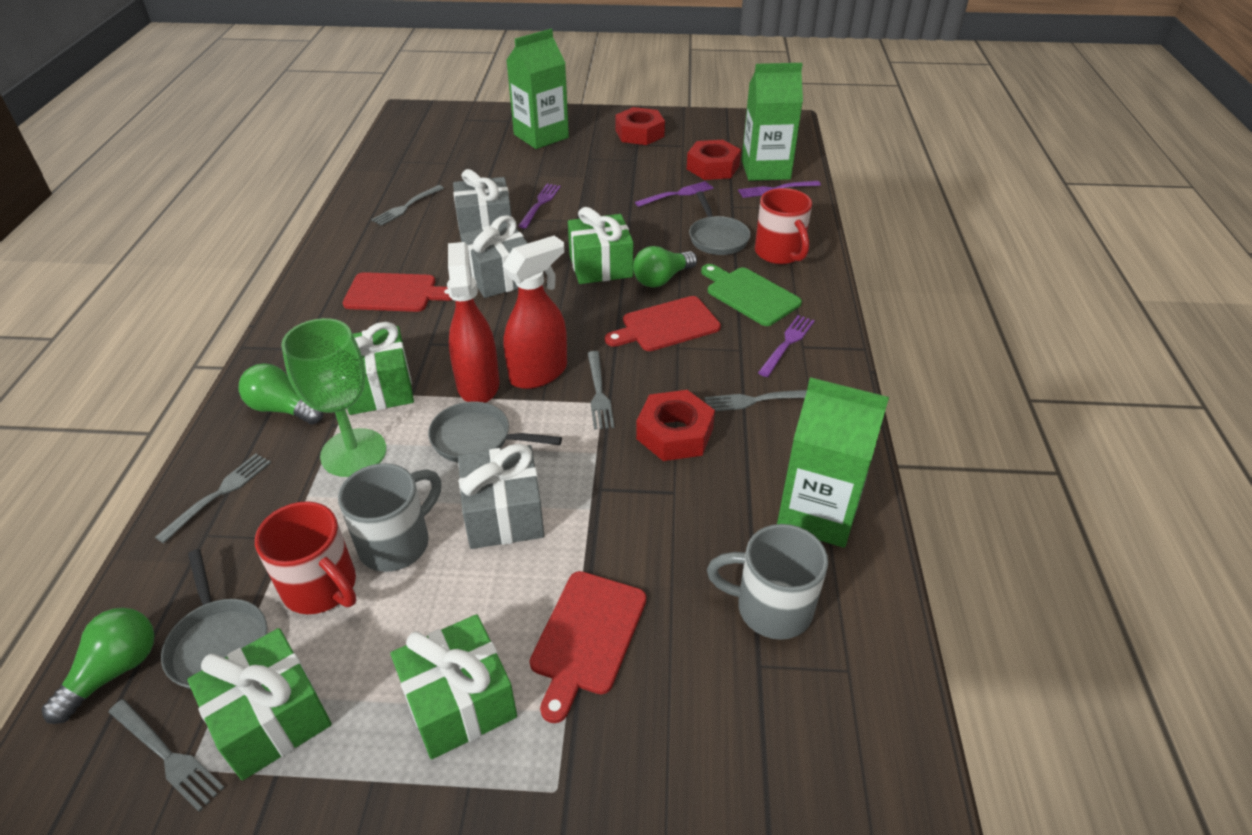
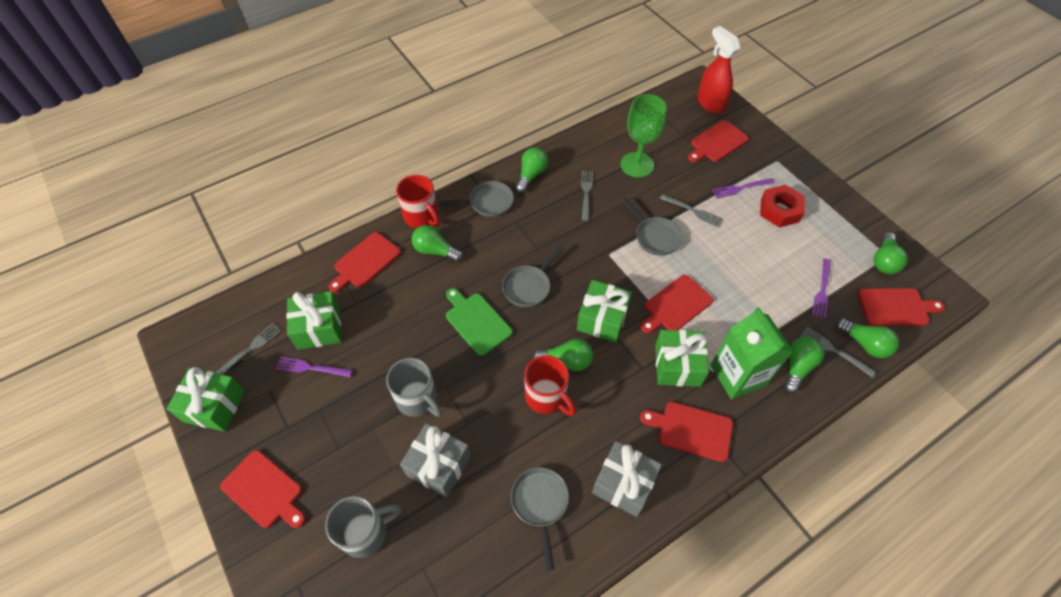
green carton: 3 -> 1
green light bulb: 3 -> 6
grey fork: 5 -> 4
grey gift: 3 -> 2
grey pan: 3 -> 4
purple fork: 4 -> 3
red cutting board: 3 -> 6
red nut: 3 -> 1
red spray bottle: 2 -> 1

